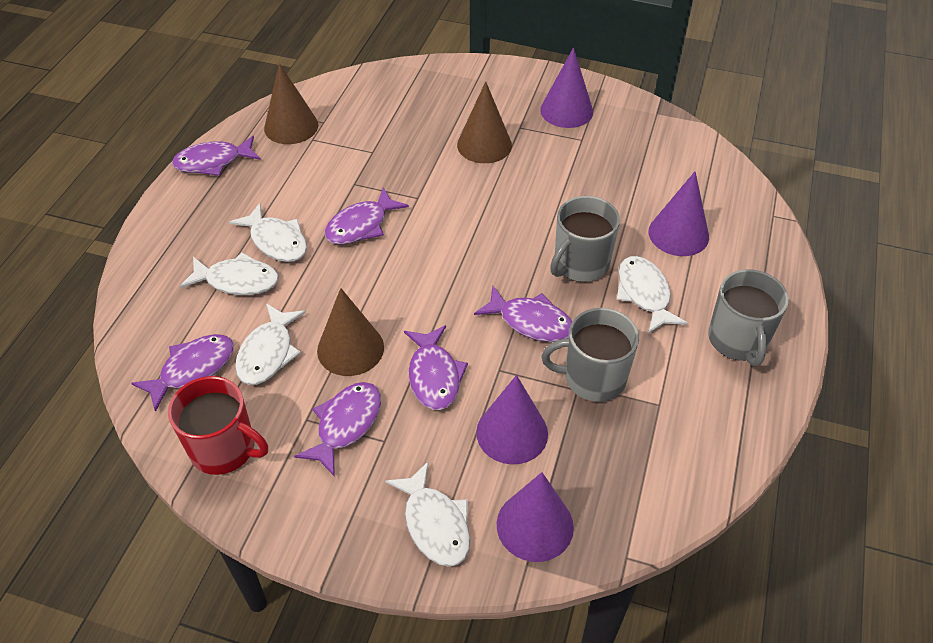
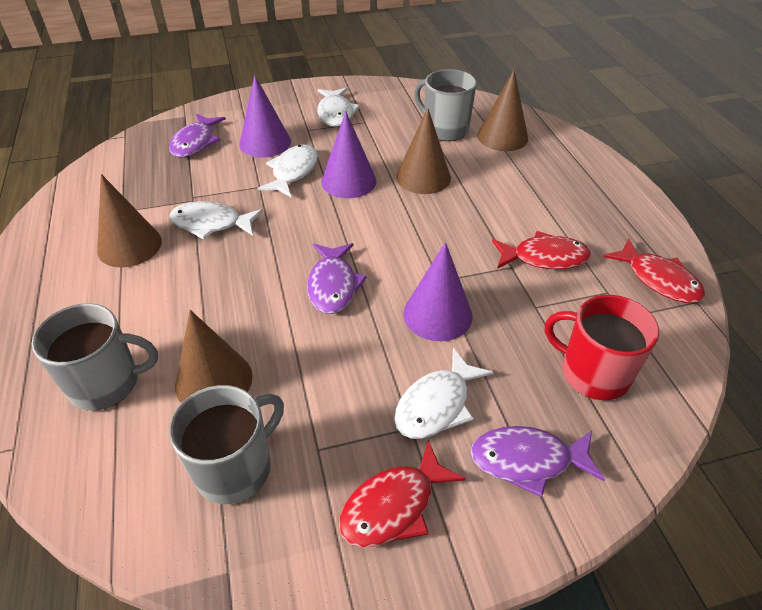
brown cone: 3 -> 4
purple cone: 4 -> 3
purple fish: 6 -> 3
red fish: 0 -> 3
white fish: 5 -> 4

